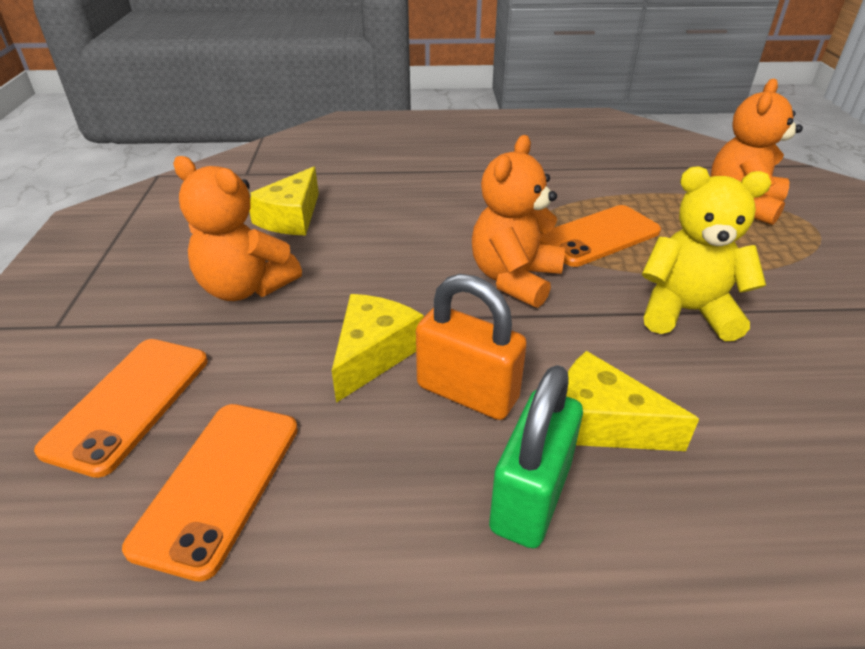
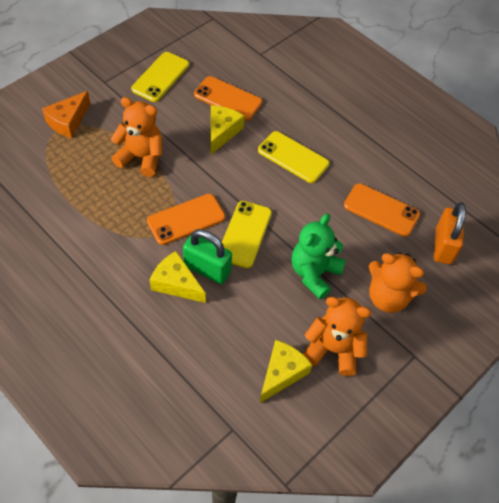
green teddy bear: 0 -> 1
orange cheese: 0 -> 1
yellow phone: 0 -> 3
yellow teddy bear: 1 -> 0

